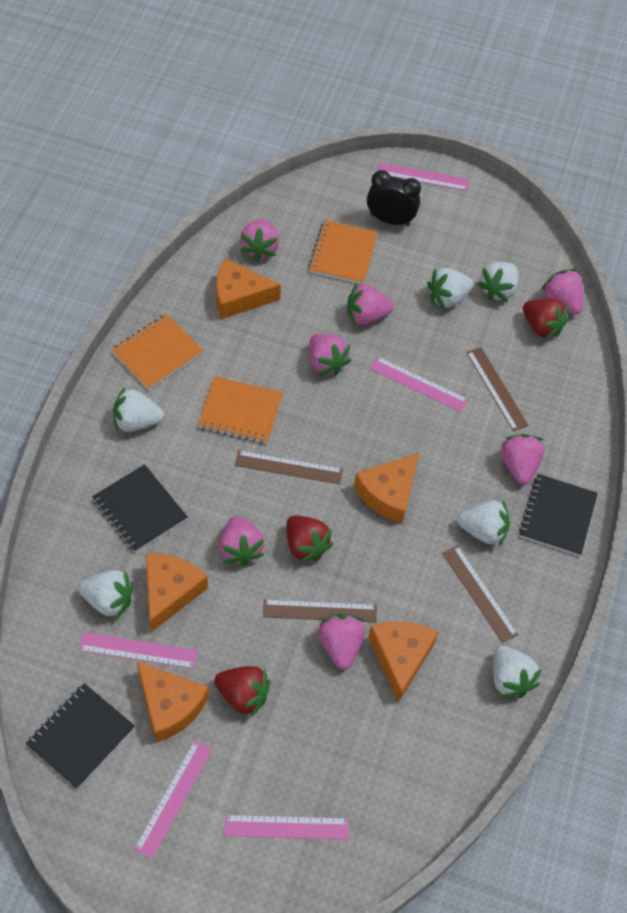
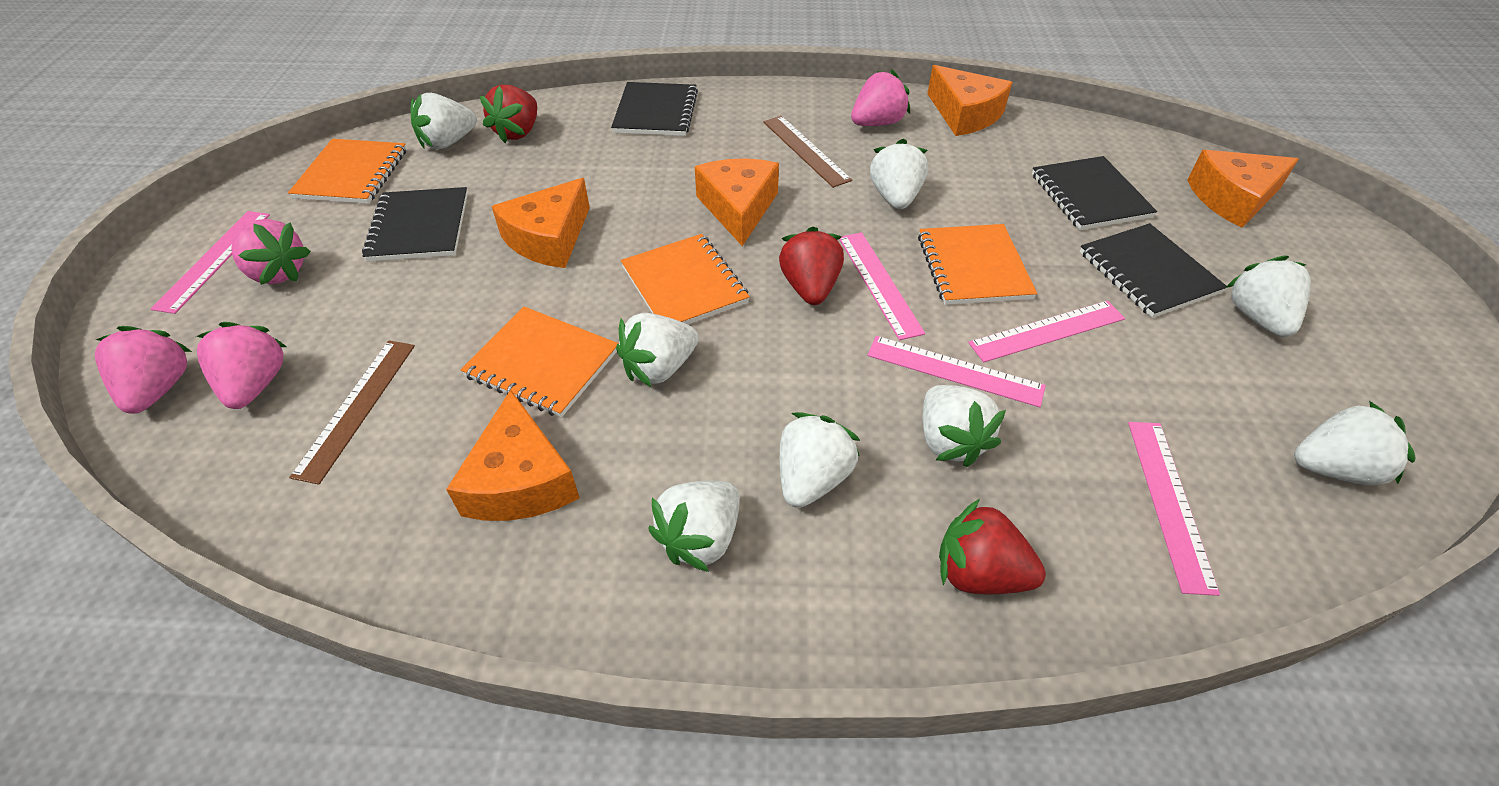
black clock: 1 -> 0
black notebook: 3 -> 4
brown ruler: 4 -> 2
orange notebook: 3 -> 4
pink strawberry: 7 -> 4
white strawberry: 6 -> 8

